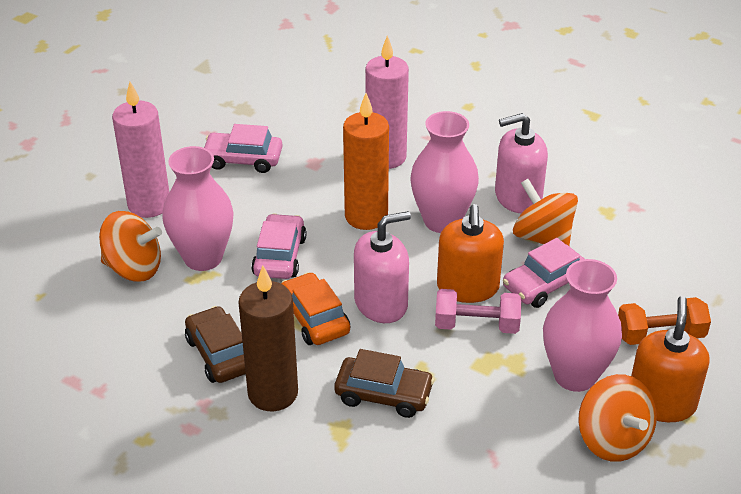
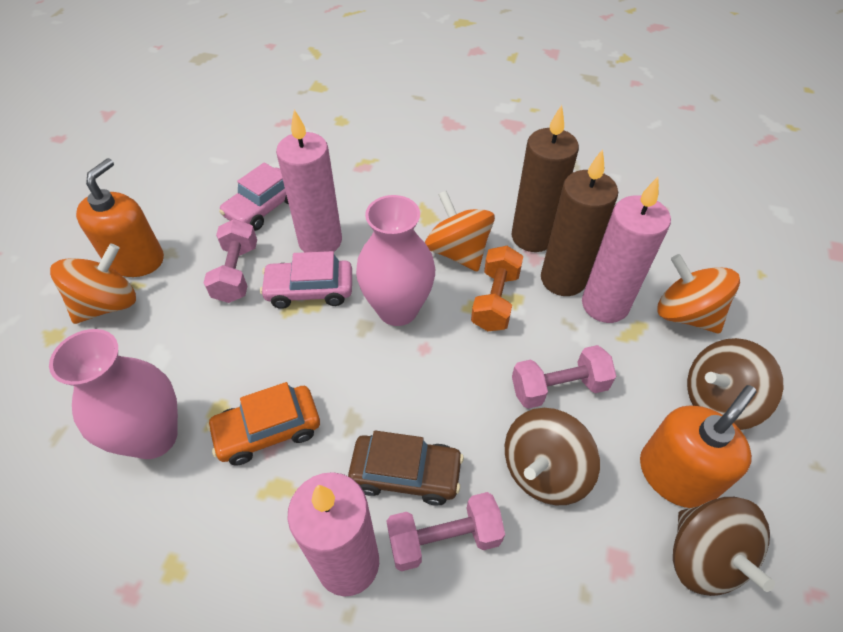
brown candle: 1 -> 2
brown car: 2 -> 1
brown spinning top: 0 -> 3
orange candle: 1 -> 0
pink candle: 2 -> 3
pink car: 3 -> 2
pink dumbbell: 1 -> 3
pink soap dispenser: 2 -> 0
pink vase: 3 -> 2

